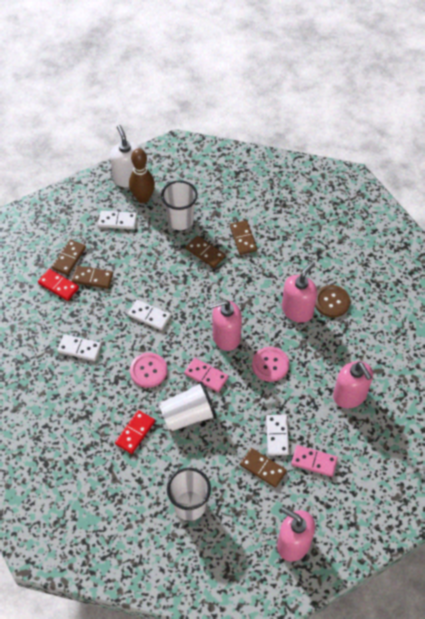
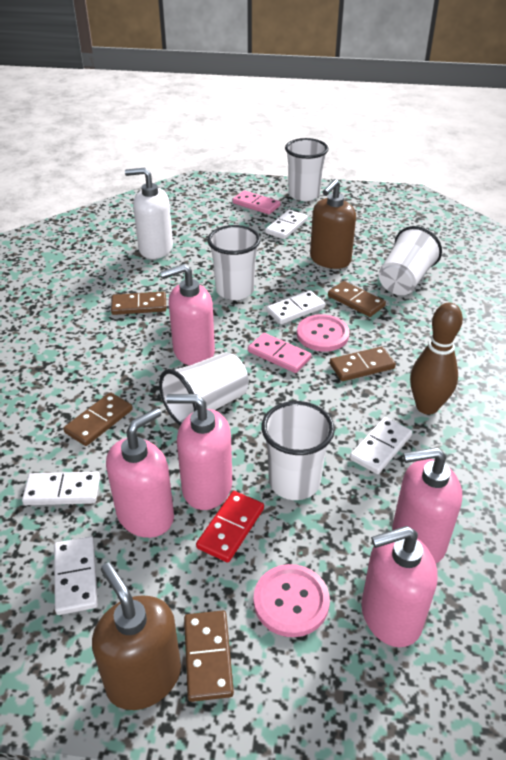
brown button: 1 -> 0
brown soap dispenser: 0 -> 2
pink soap dispenser: 4 -> 5
red domino: 2 -> 1
white cup: 3 -> 5
white domino: 4 -> 5

